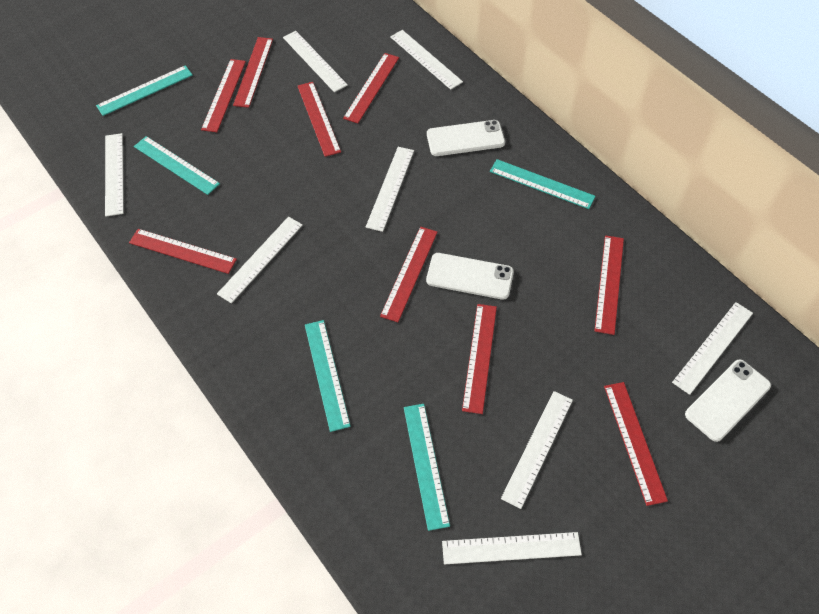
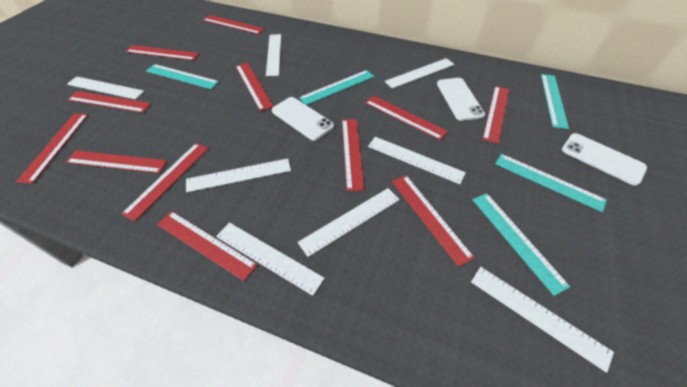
red ruler: 9 -> 12

